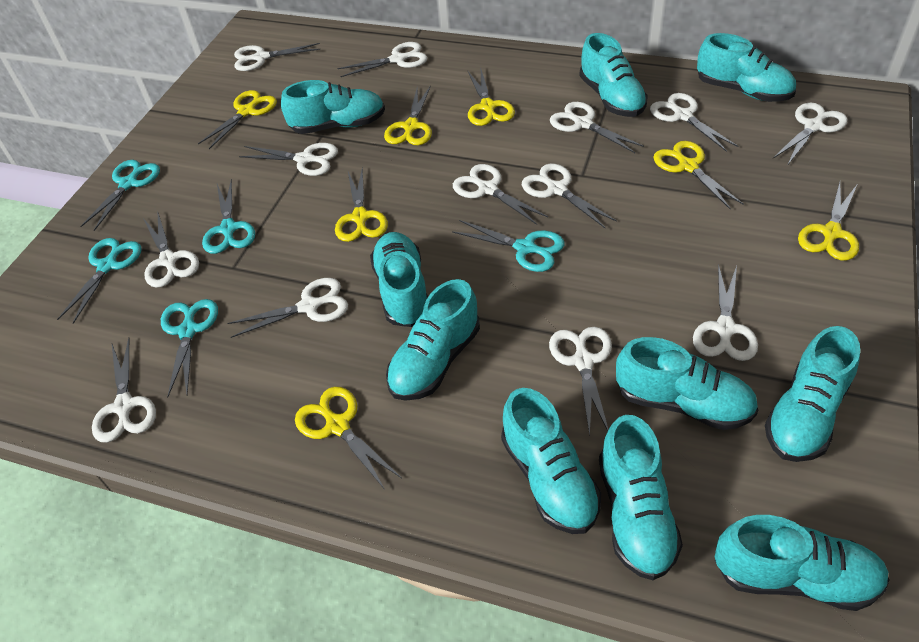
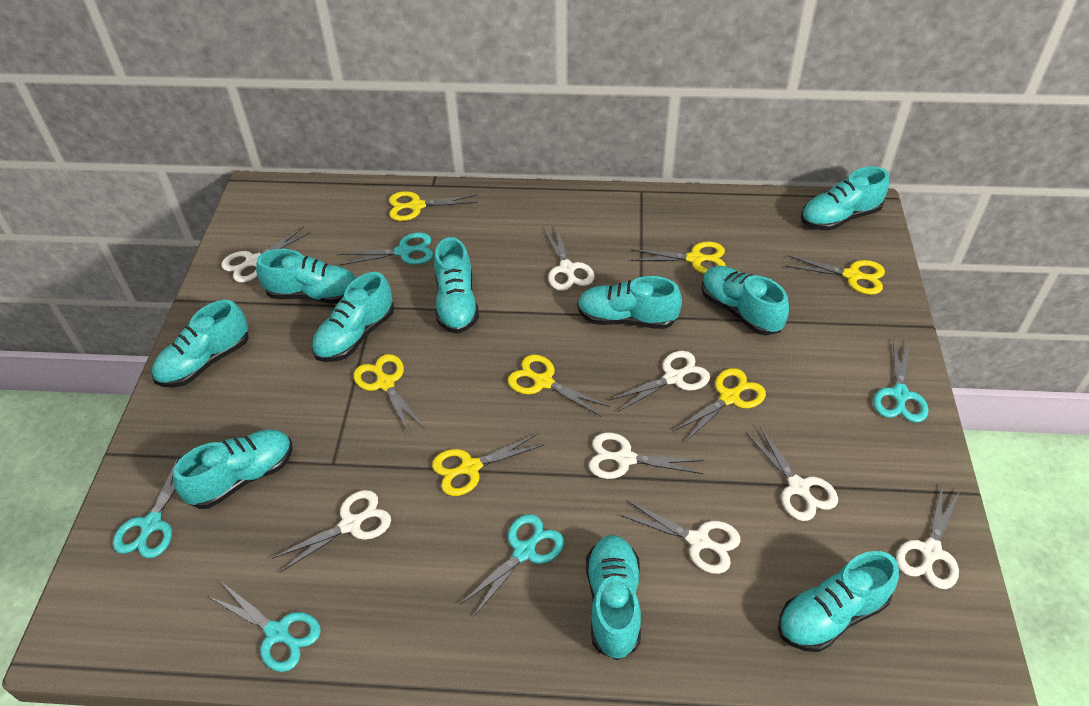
white scissors: 13 -> 8

